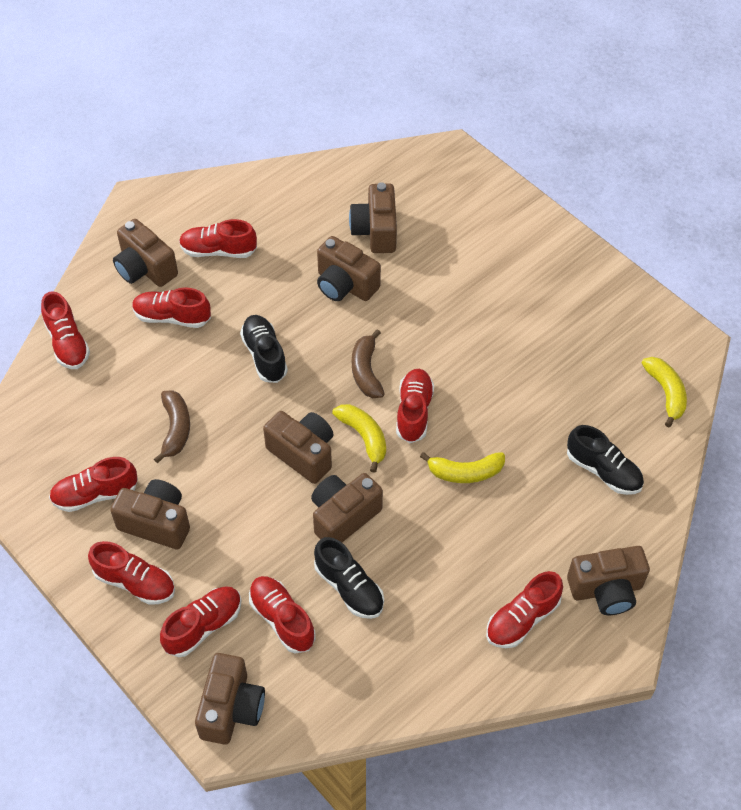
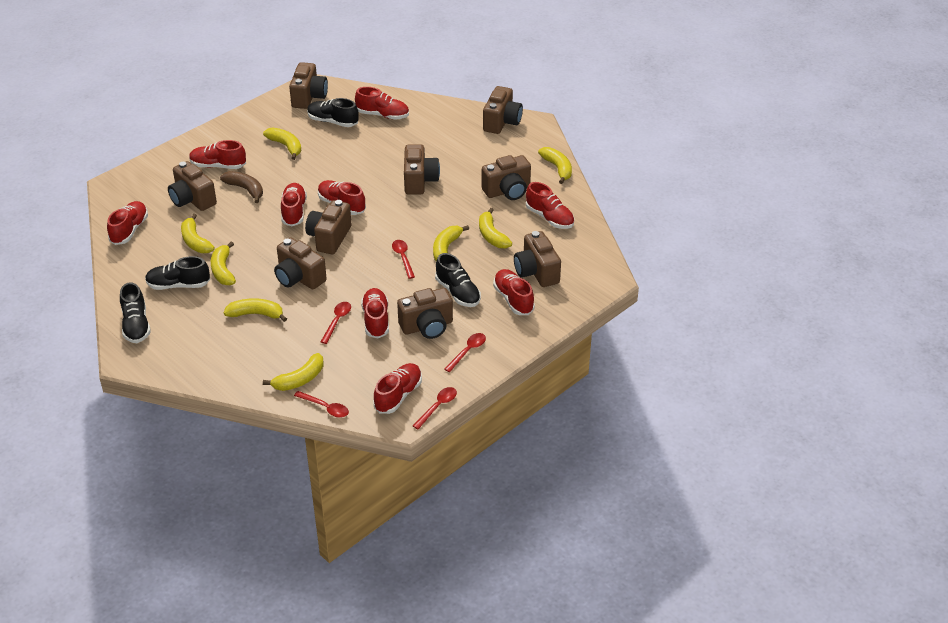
black shoe: 3 -> 4
brown banana: 2 -> 1
brown camera: 8 -> 9
red spoon: 0 -> 5
yellow banana: 3 -> 8

